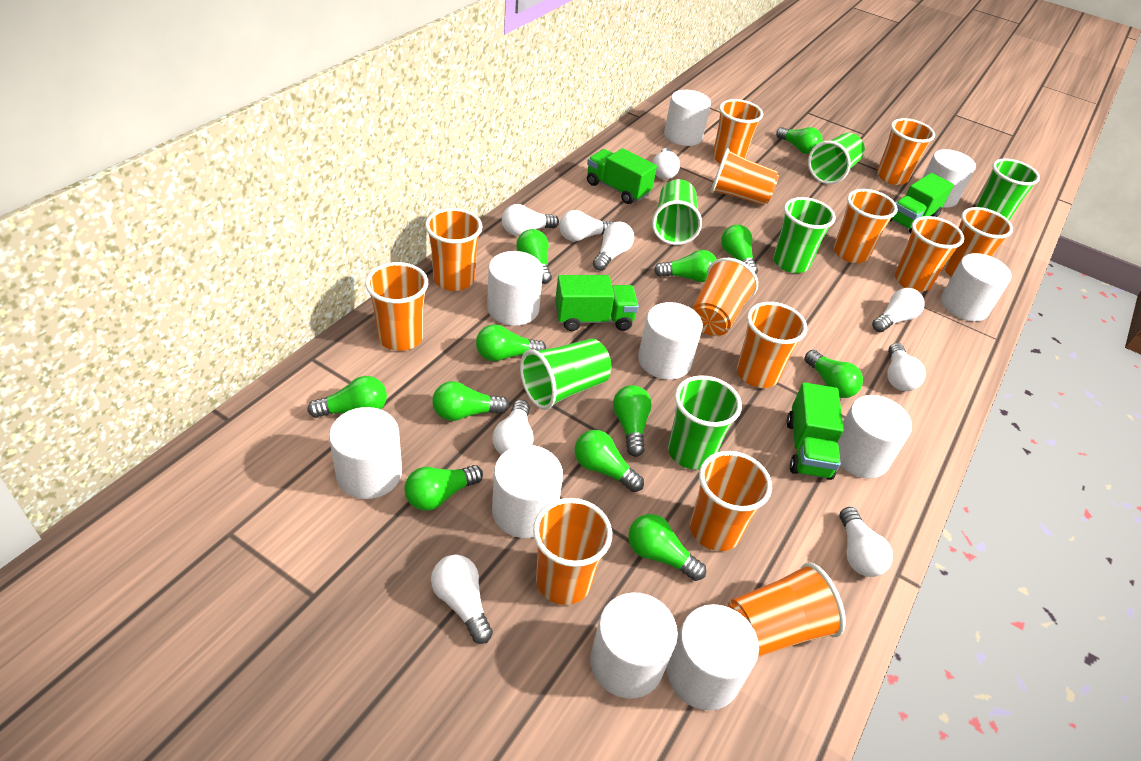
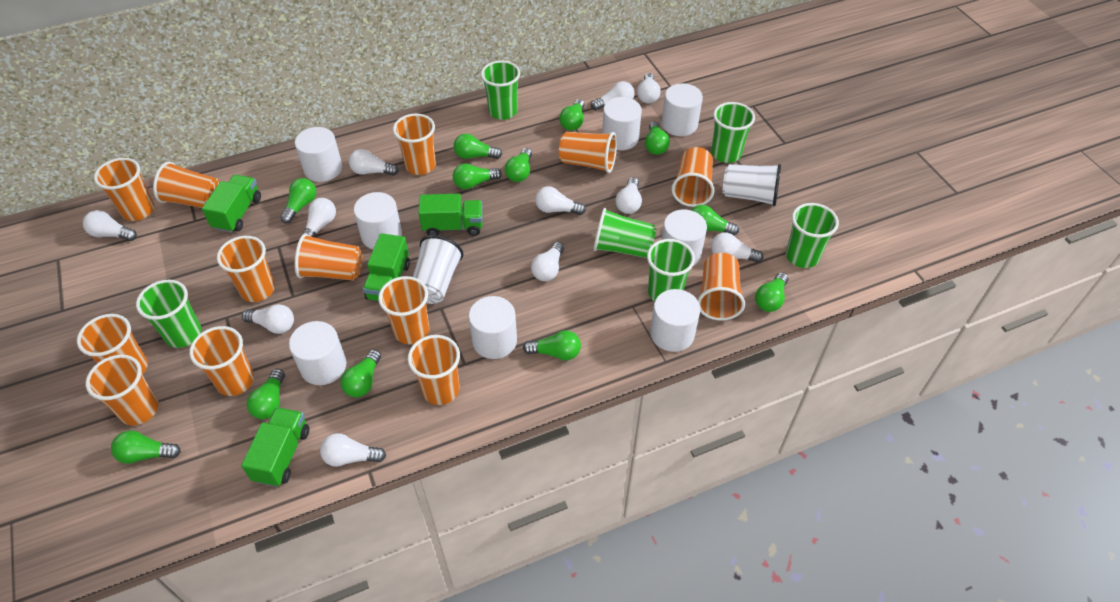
white cup: 0 -> 2
white cylinder: 10 -> 8
white light bulb: 9 -> 11

